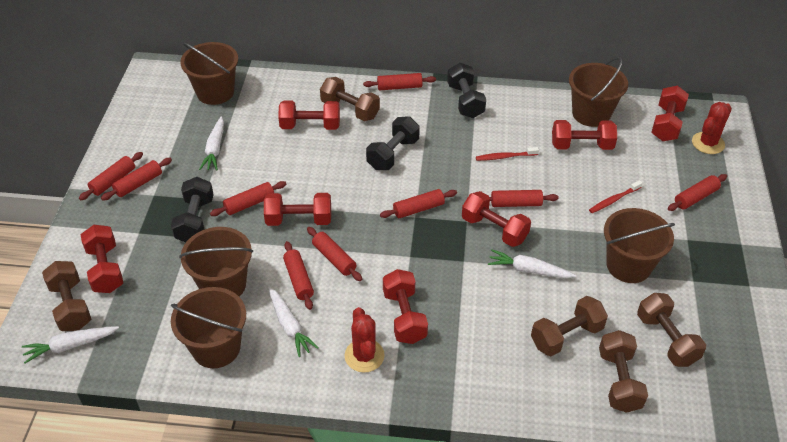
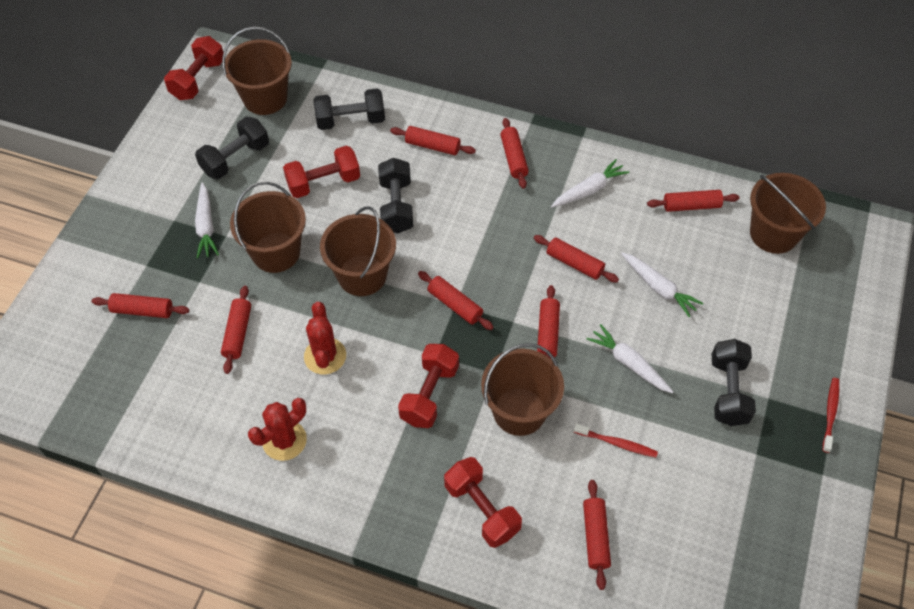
black dumbbell: 3 -> 4
brown dumbbell: 5 -> 0
red dumbbell: 7 -> 4

